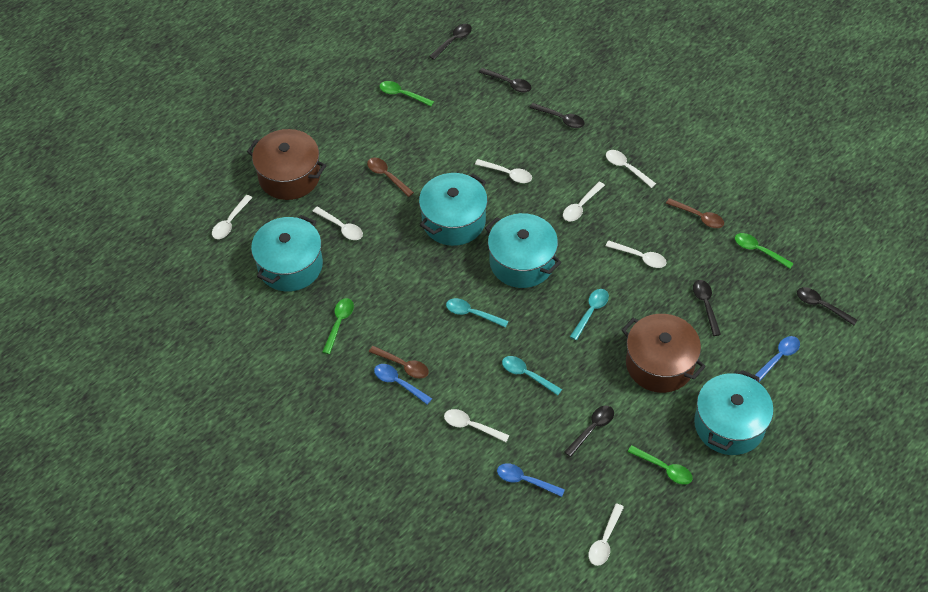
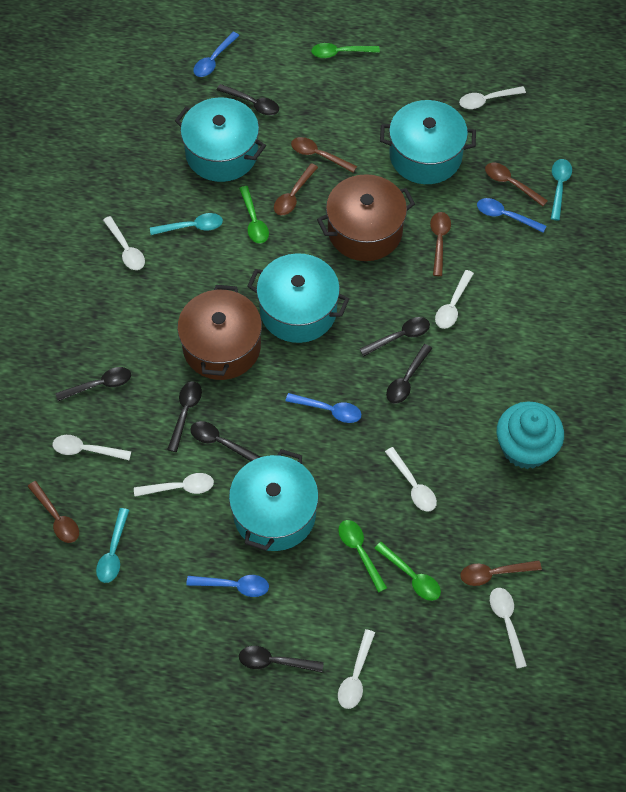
black spoon: 6 -> 7
blue spoon: 3 -> 4
brown spoon: 3 -> 6
turquoise cupcake: 0 -> 1

